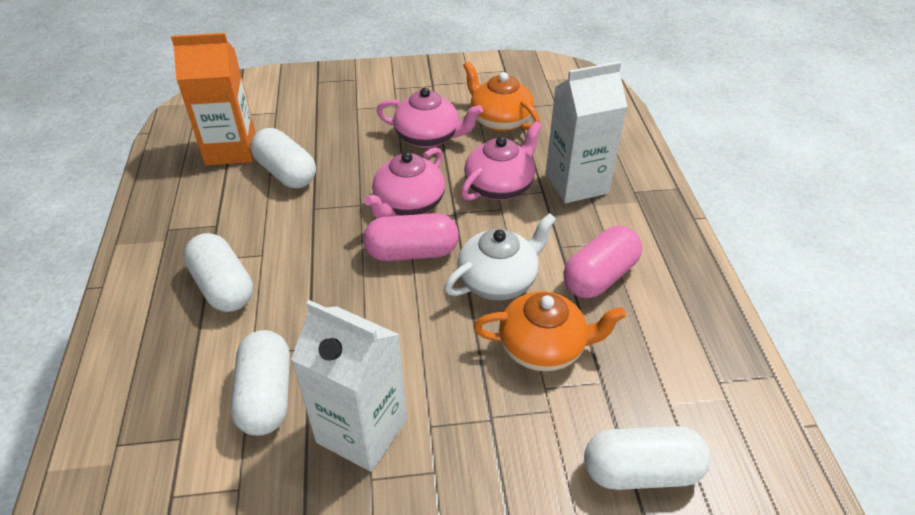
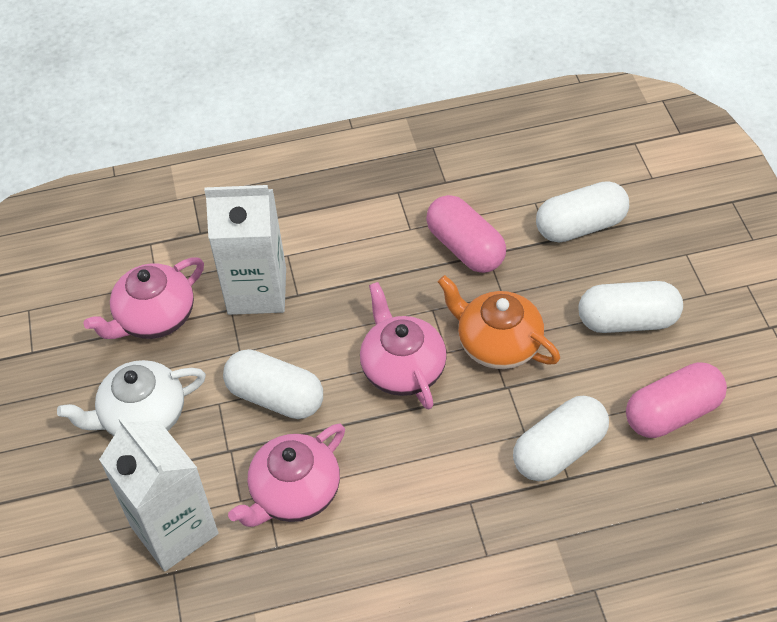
orange carton: 1 -> 0
orange teapot: 2 -> 1

